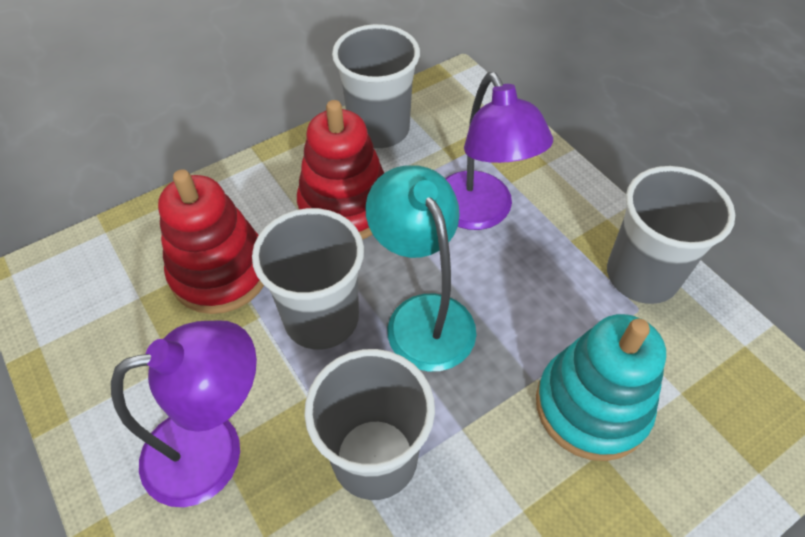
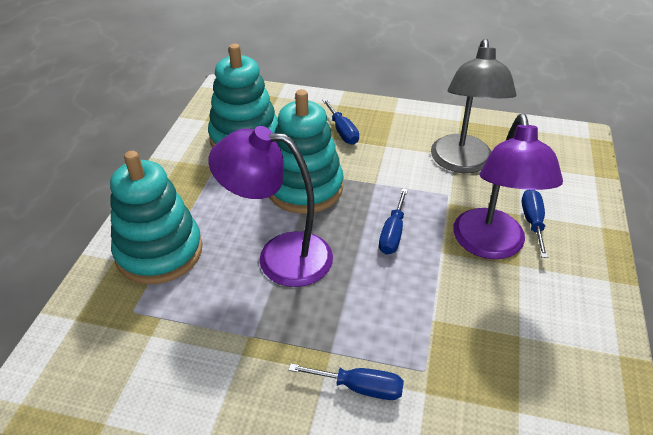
blue screwdriver: 0 -> 4
grey cup: 4 -> 0
grey lamp: 0 -> 1
red stacking toy: 2 -> 0
turquoise lamp: 1 -> 0
turquoise stacking toy: 1 -> 3

